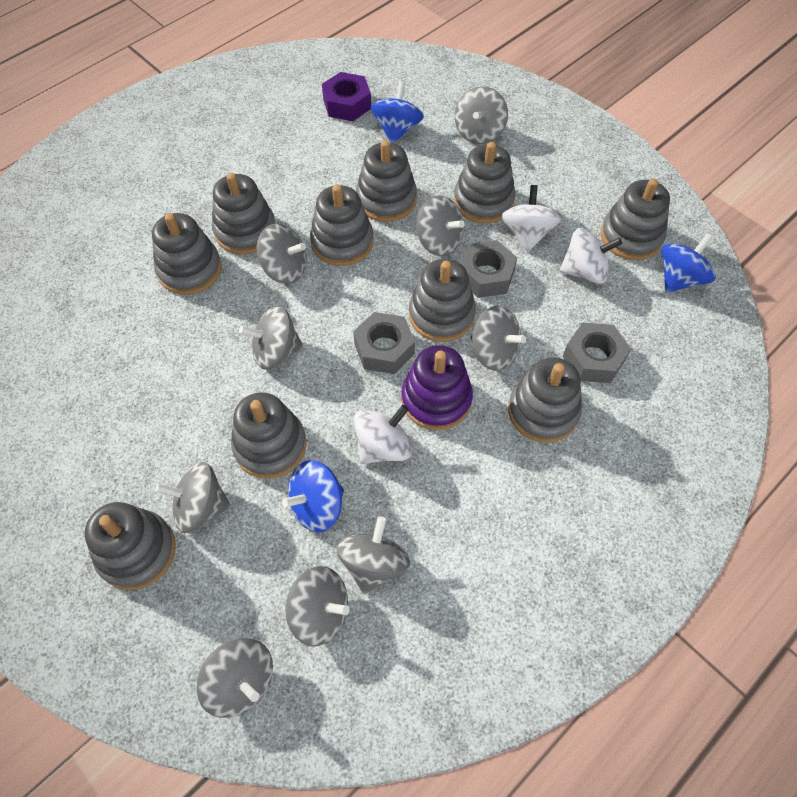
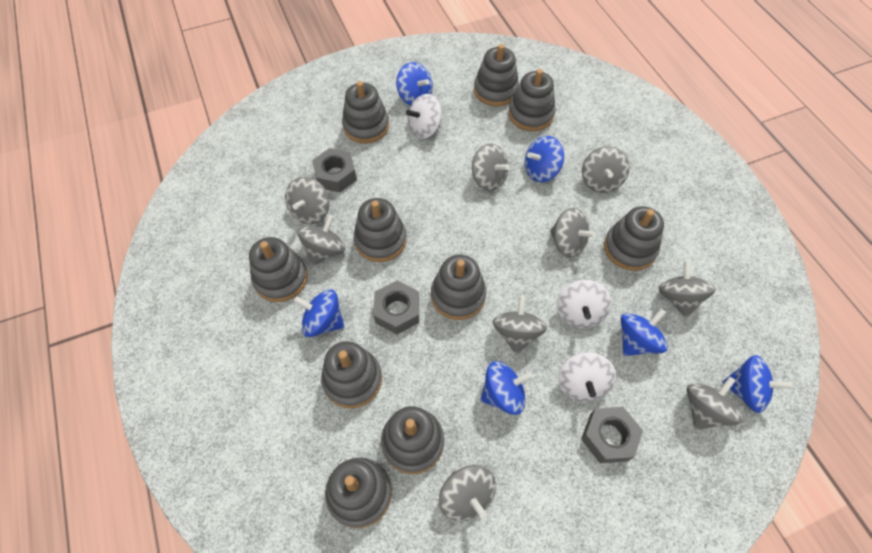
blue spinning top: 3 -> 6
purple nut: 1 -> 0
purple stacking toy: 1 -> 0

